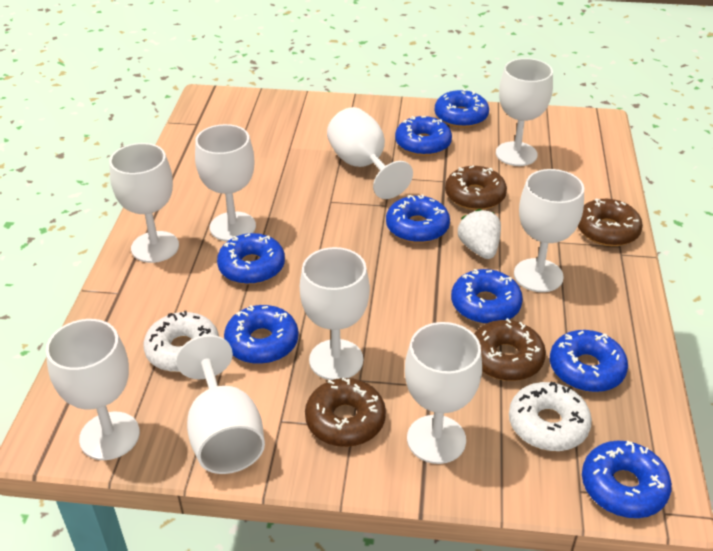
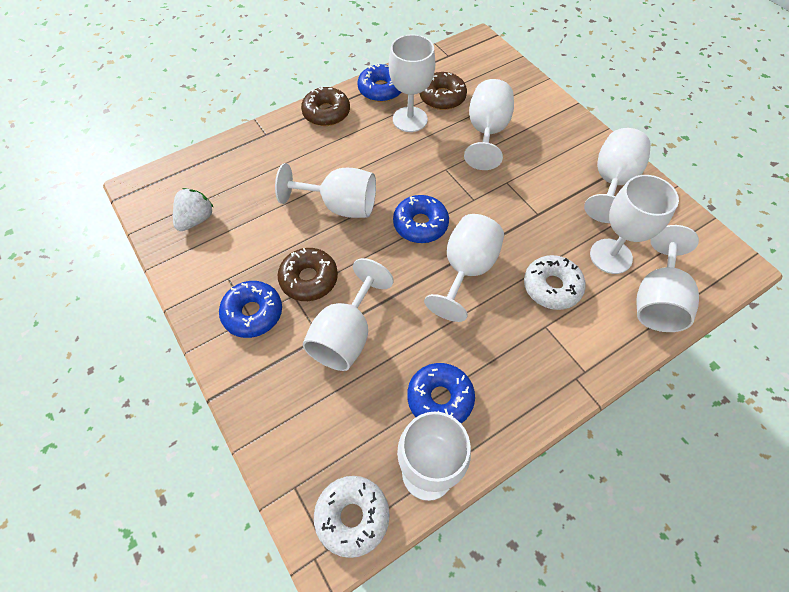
blue donut: 8 -> 4
brown donut: 4 -> 3

